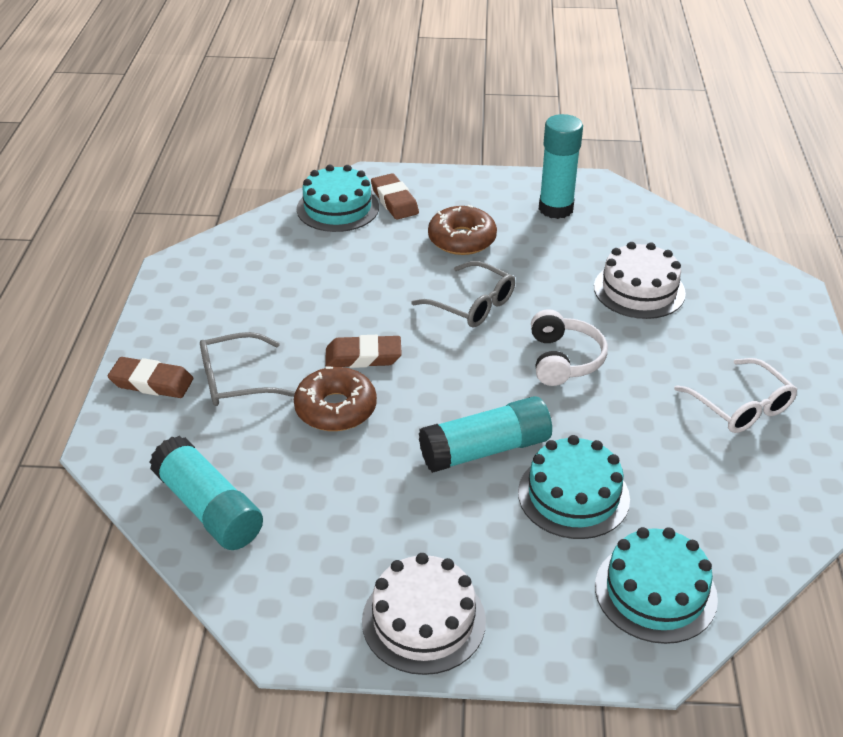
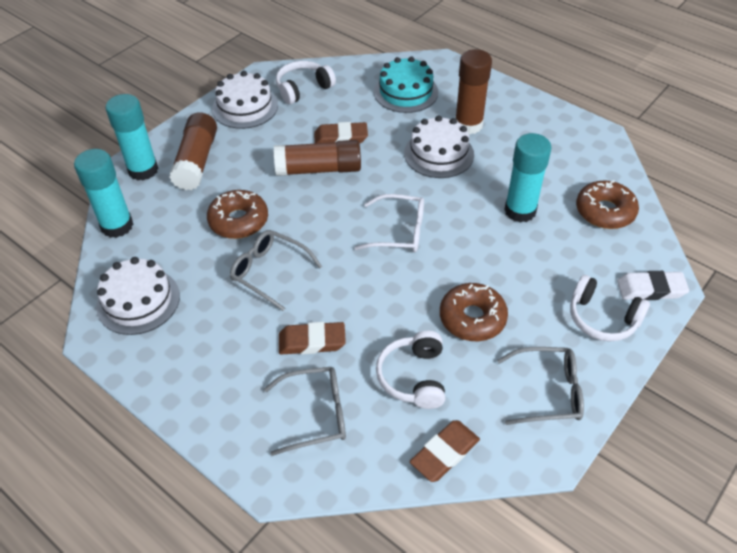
brown donut: 2 -> 3
brown glue stick: 0 -> 3
grey glasses: 2 -> 3
turquoise cake: 3 -> 1
white cake: 2 -> 3
white eraser: 0 -> 1
white headphones: 1 -> 3

